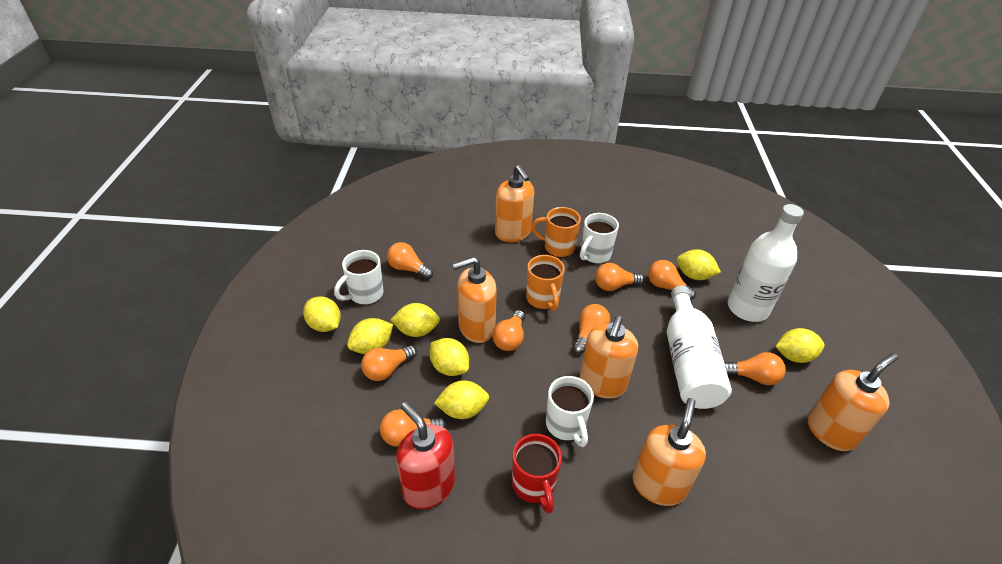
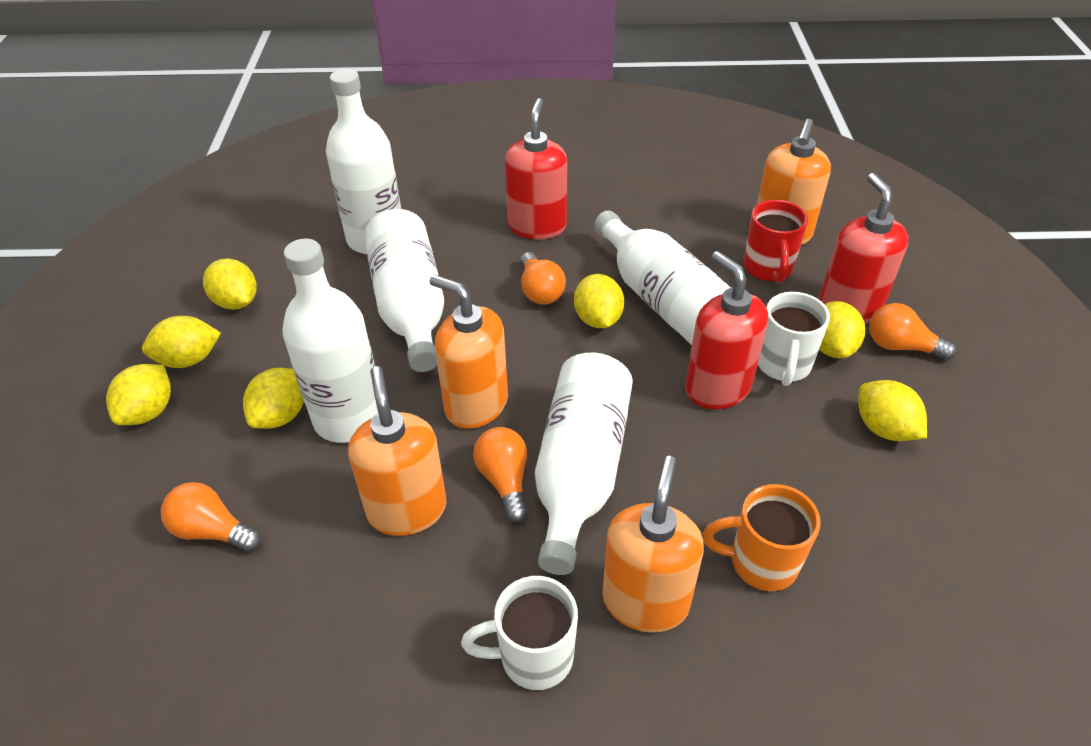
orange light bulb: 8 -> 4
orange mug: 2 -> 1
orange soap dispenser: 5 -> 4
red soap dispenser: 1 -> 3
white bottle: 2 -> 5
white mug: 3 -> 2

